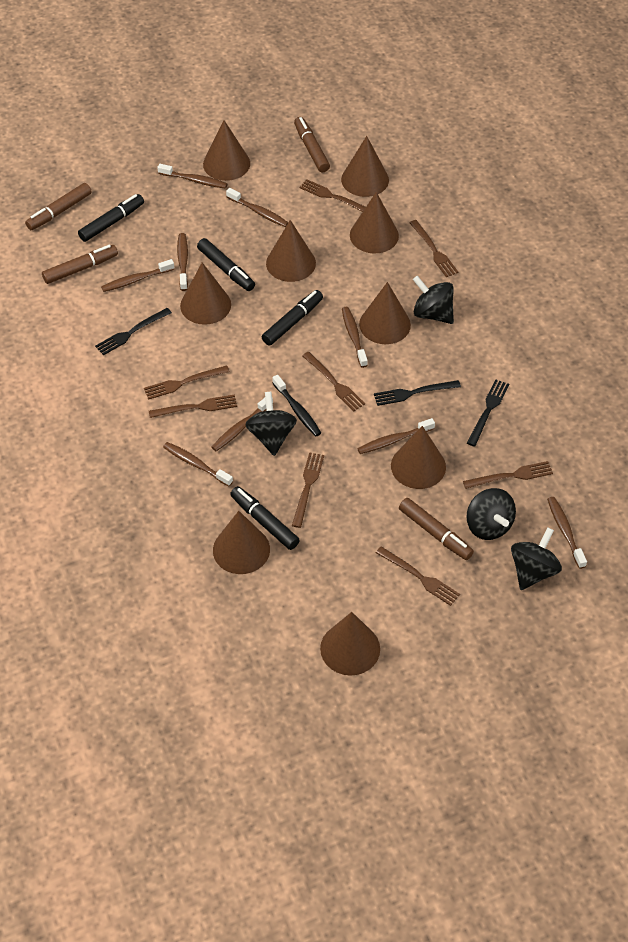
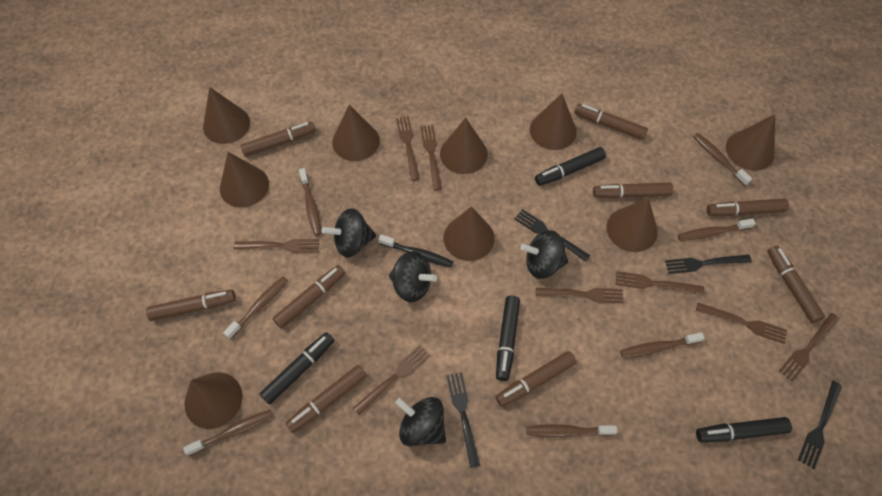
black fork: 3 -> 4
brown marker: 4 -> 9
brown toothbrush: 9 -> 7

